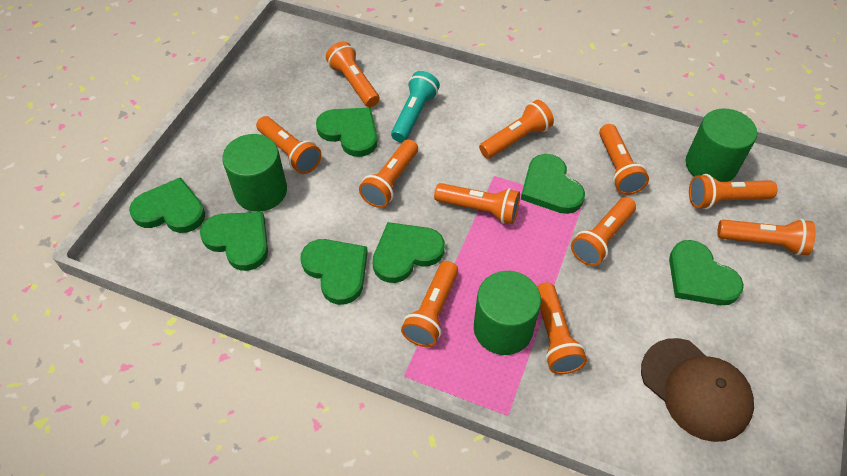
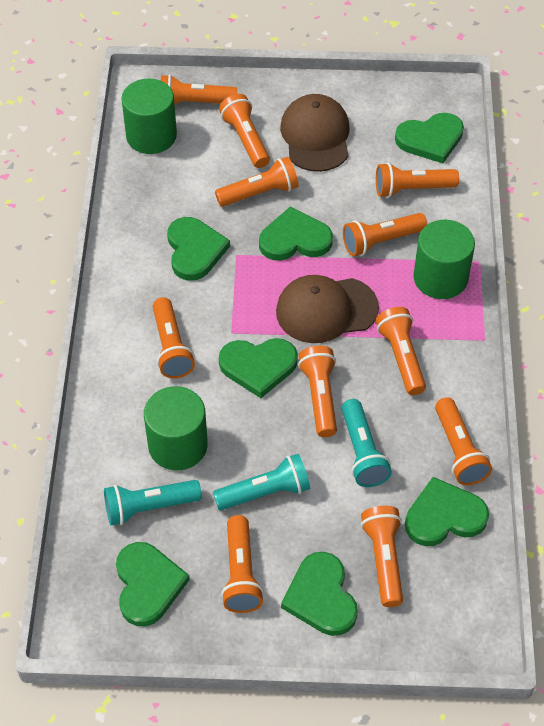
brown cap: 1 -> 2
turquoise flashlight: 1 -> 3

